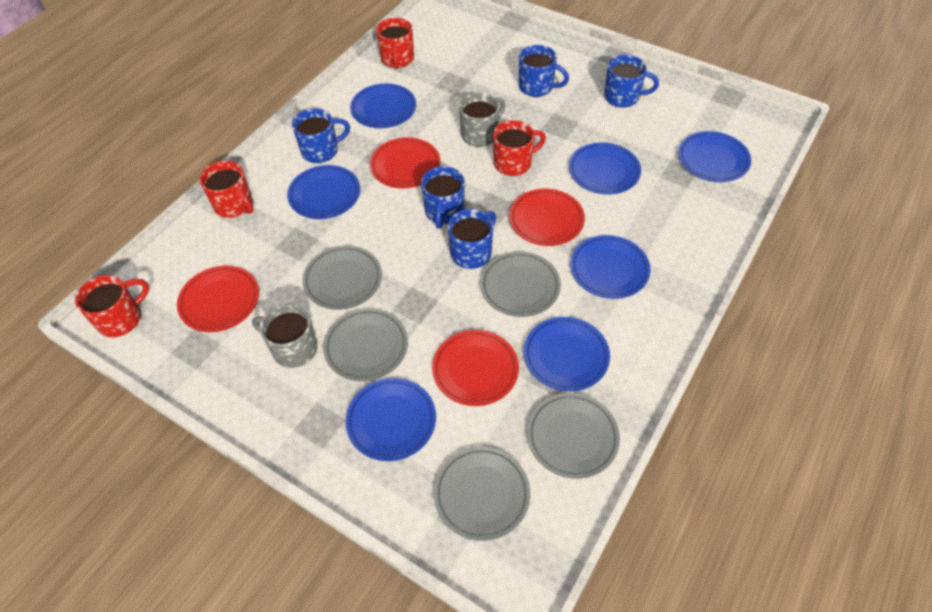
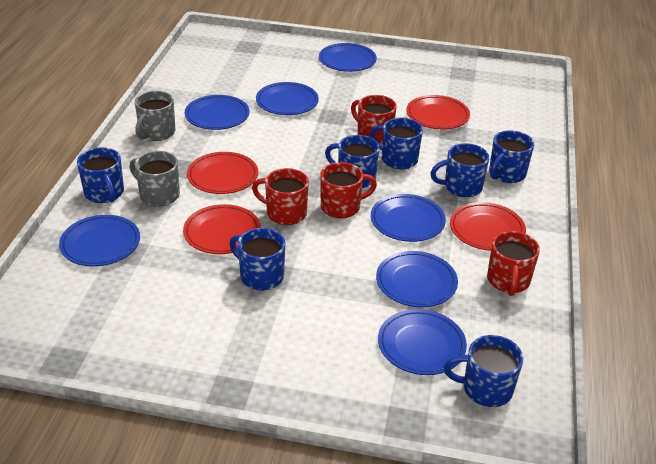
blue mug: 5 -> 7
grey plate: 5 -> 0

